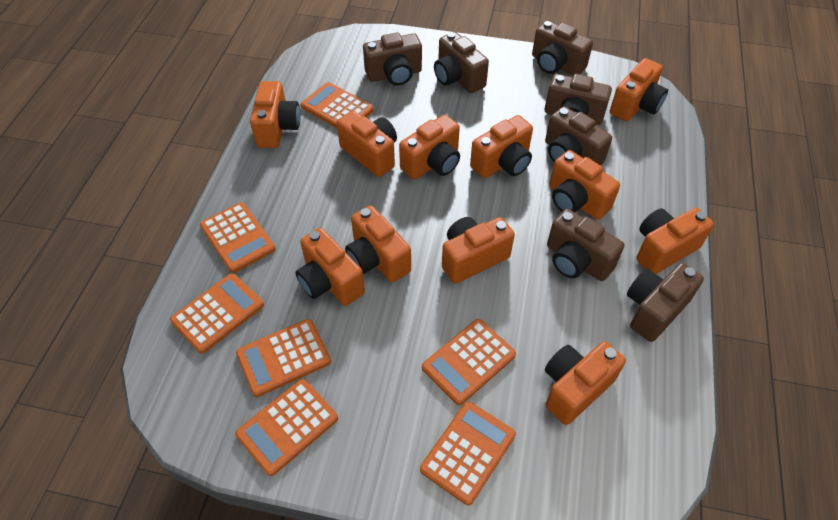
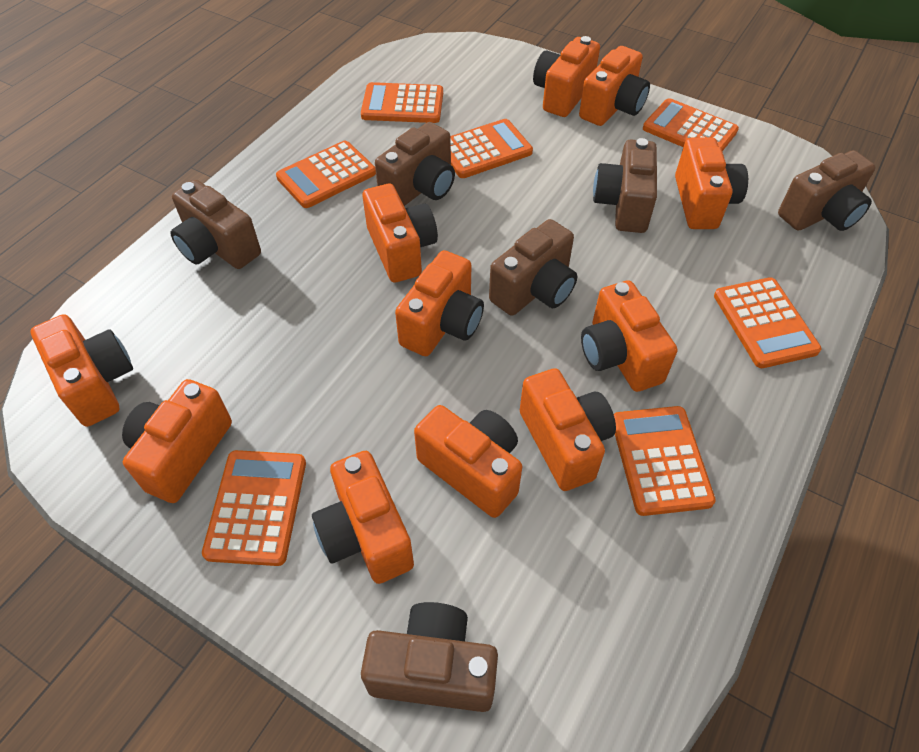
brown camera: 7 -> 6

